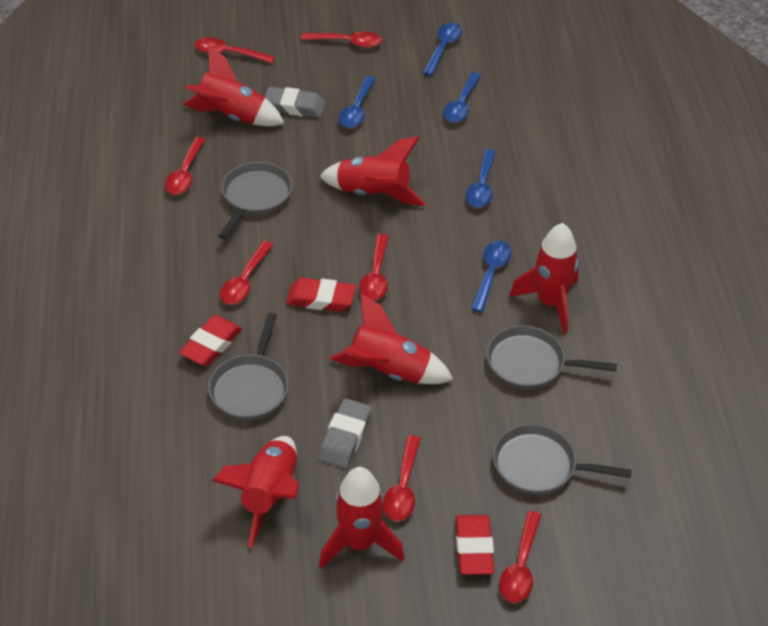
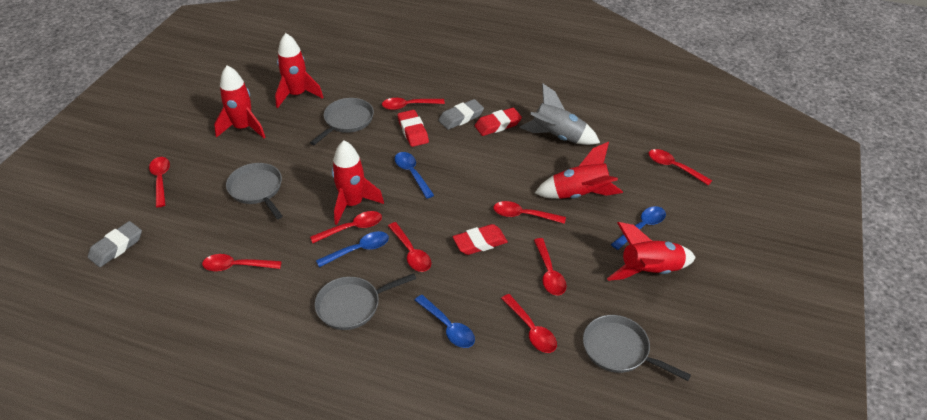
blue spoon: 5 -> 4
grey rocket: 0 -> 1
red rocket: 6 -> 5
red spoon: 7 -> 9

